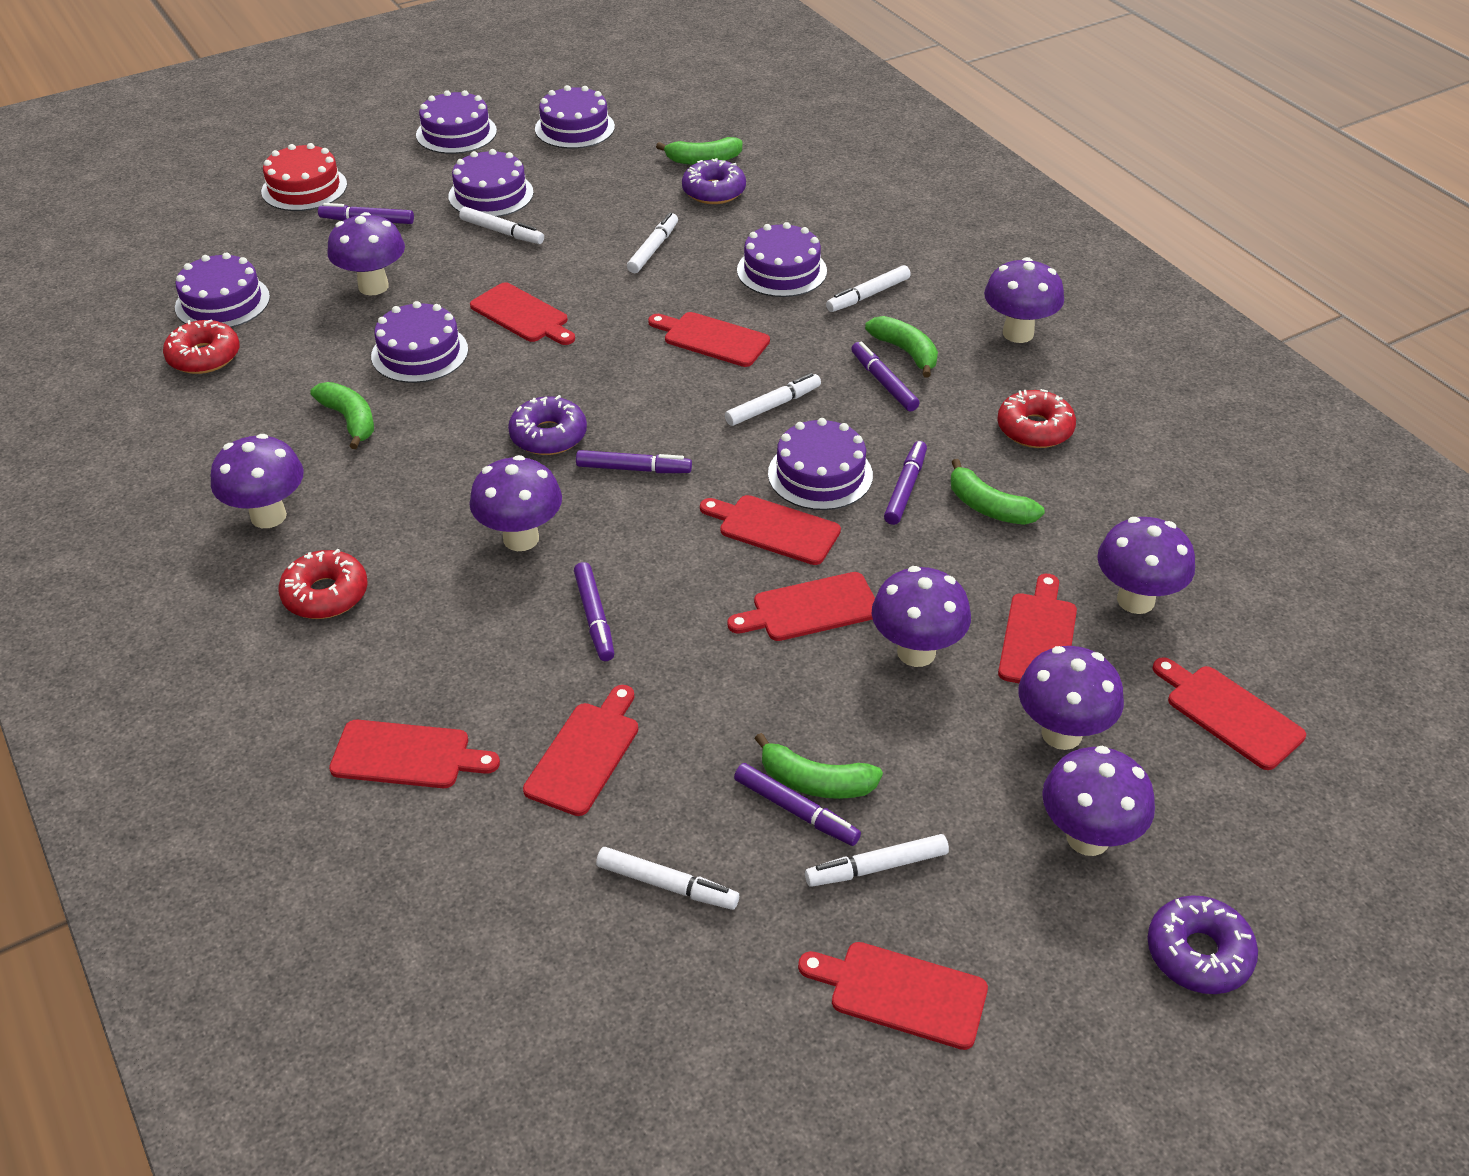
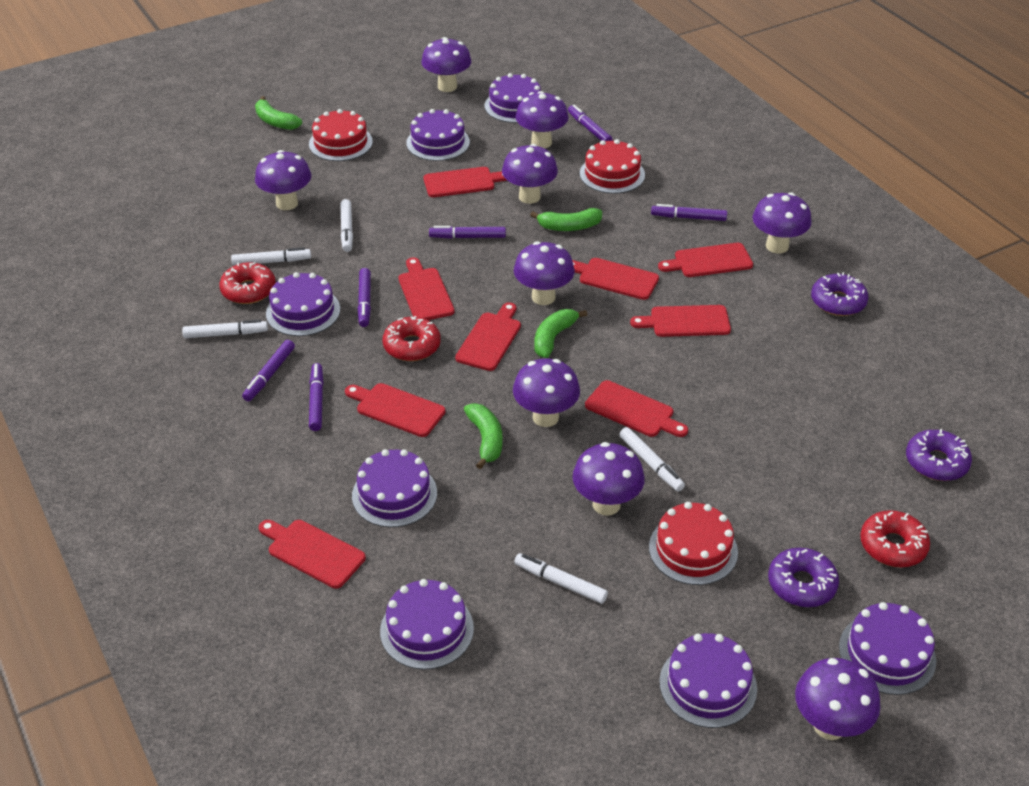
green banana: 5 -> 4
purple mushroom: 8 -> 9
red cake: 1 -> 3
white marker: 6 -> 5

